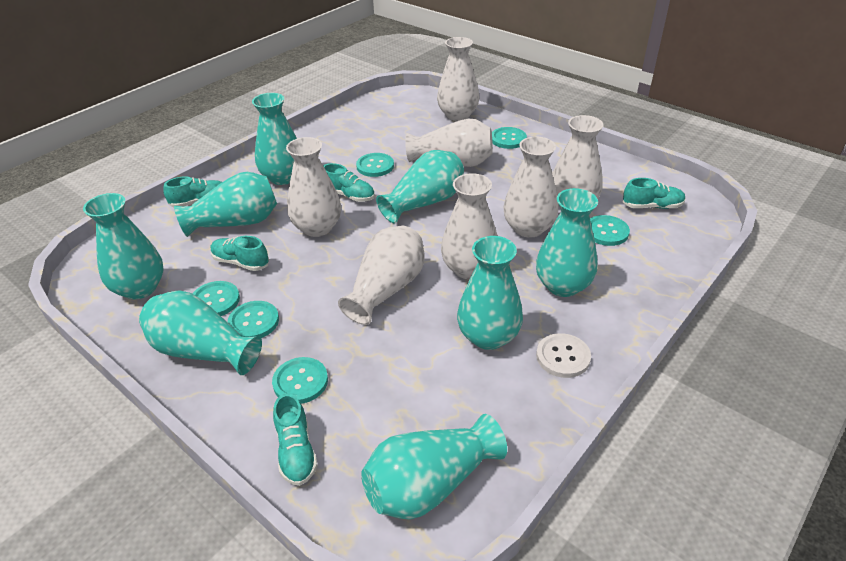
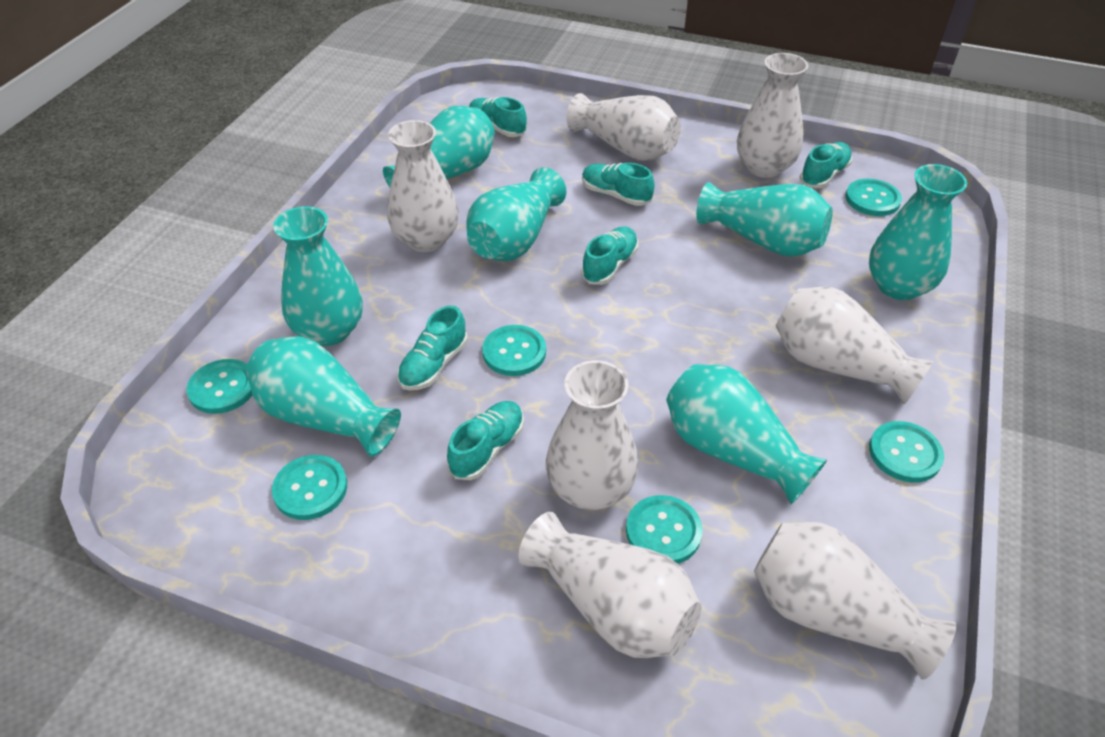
turquoise shoe: 5 -> 6
turquoise vase: 8 -> 7
white button: 1 -> 0

